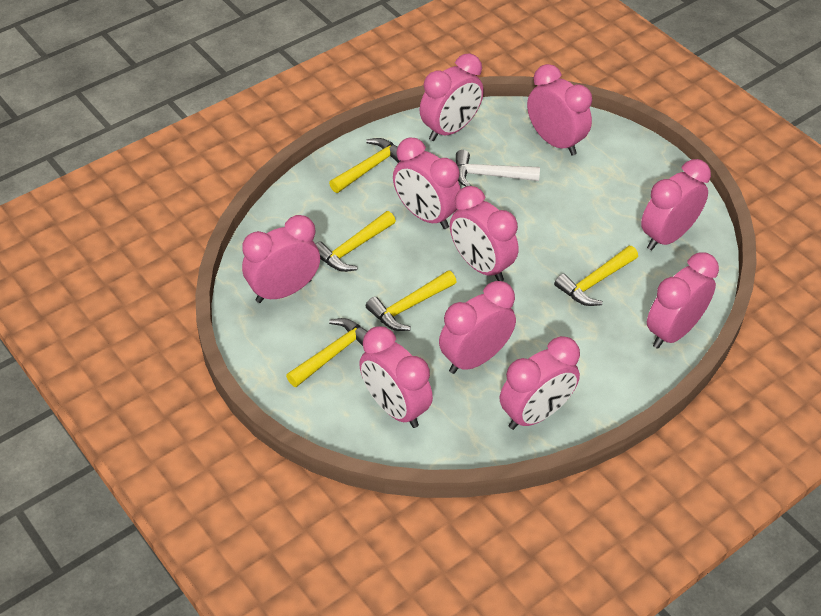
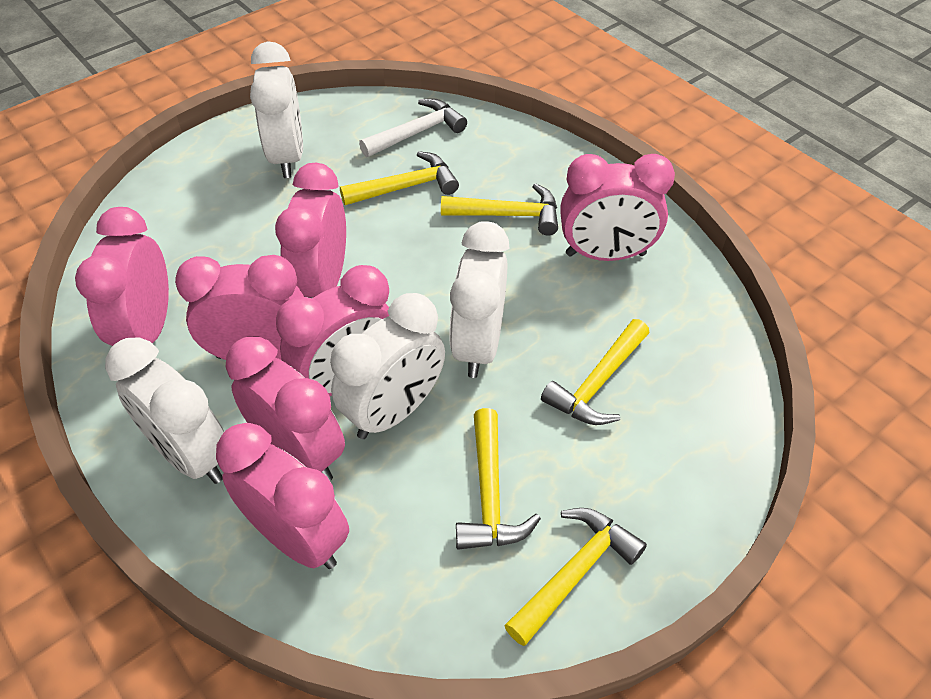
pink clock: 10 -> 7
white clock: 0 -> 4

